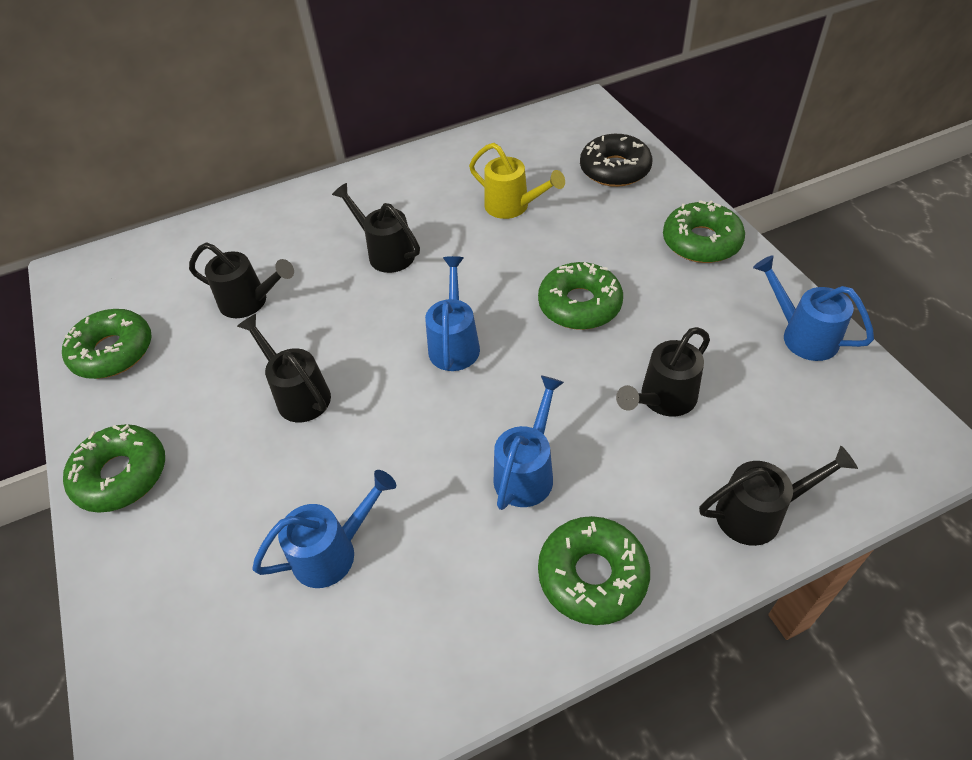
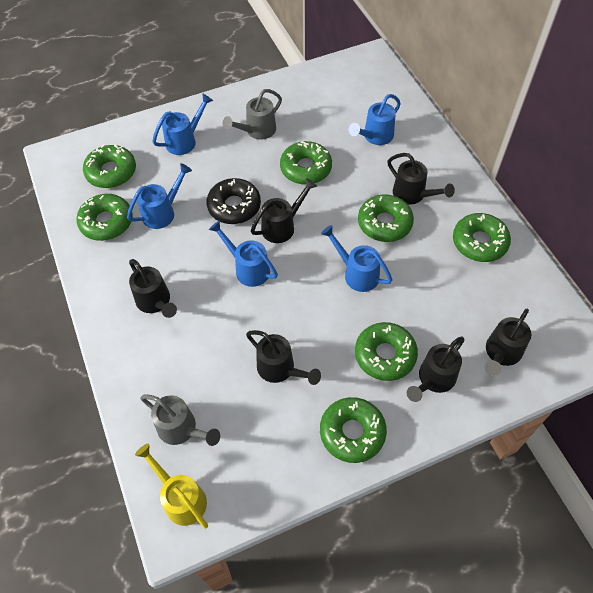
black watering can: 5 -> 6
blue watering can: 4 -> 5
green donut: 5 -> 7
grey watering can: 0 -> 2

